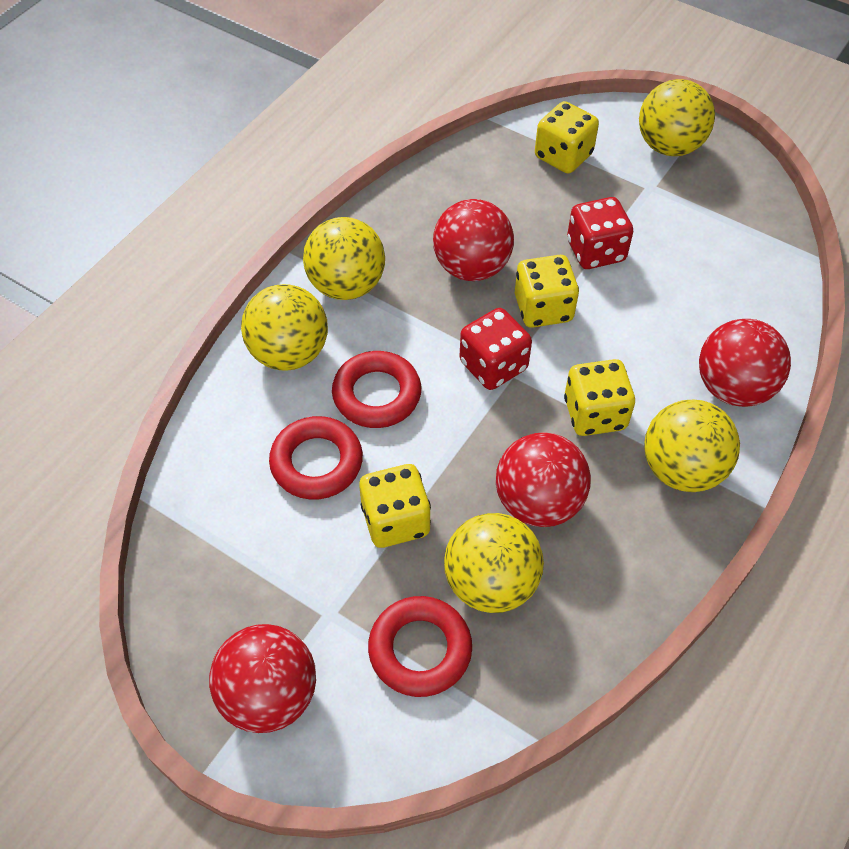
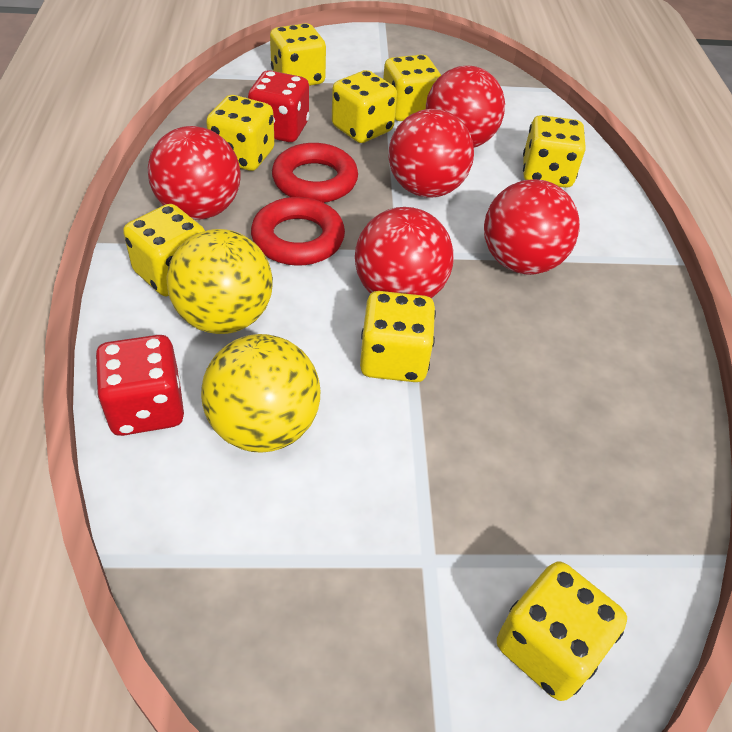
red ball: 4 -> 5
red ring: 3 -> 2
yellow ball: 5 -> 2
yellow dice: 4 -> 8

